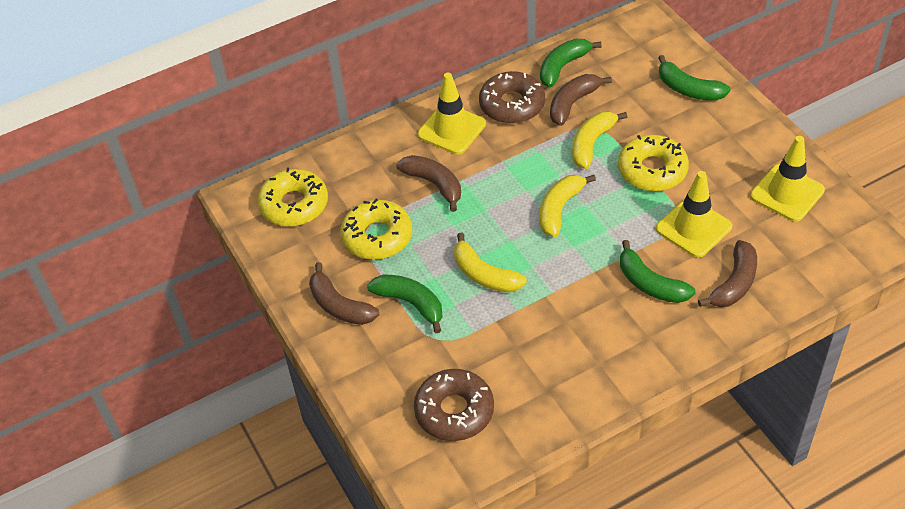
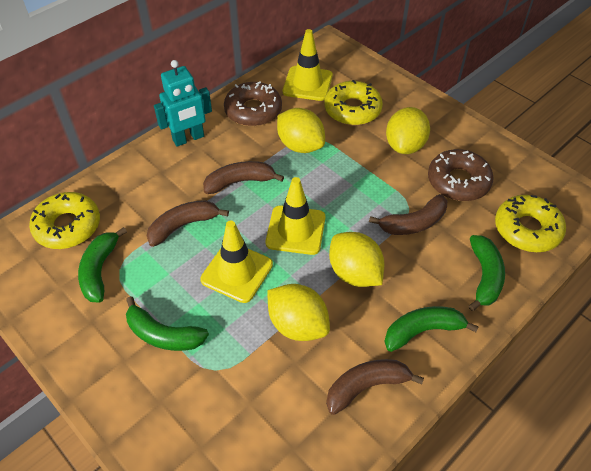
turquoise robot: 0 -> 1
yellow banana: 3 -> 0
yellow lemon: 0 -> 4

